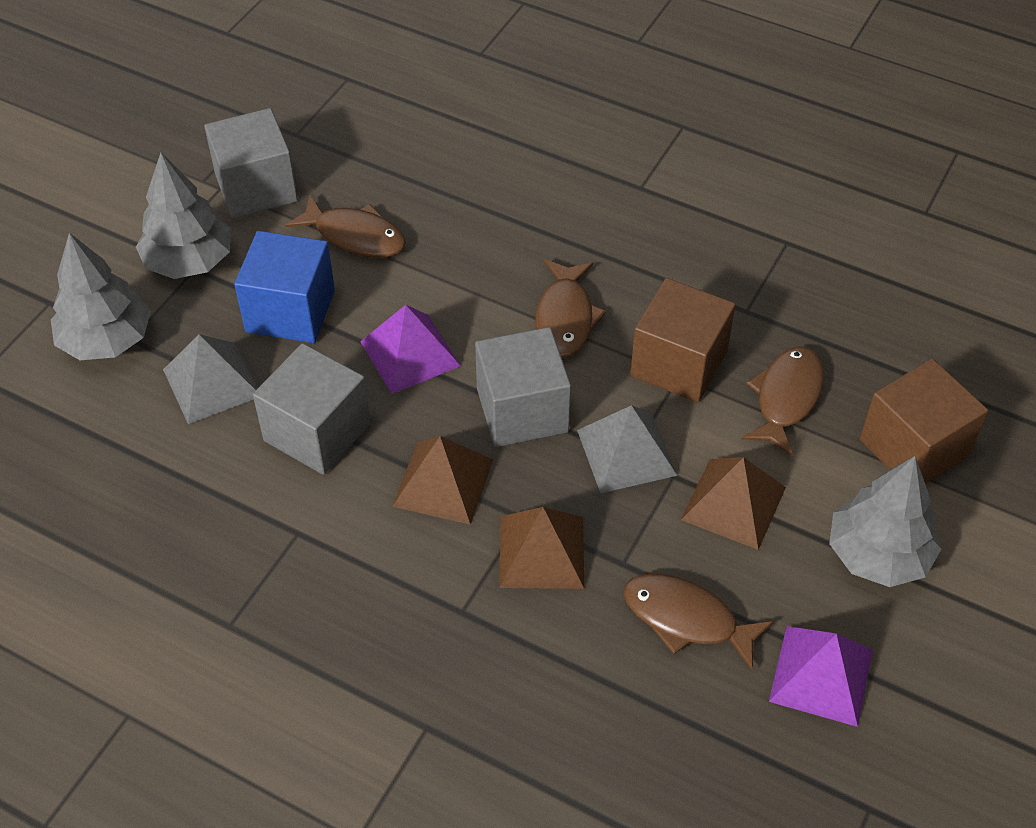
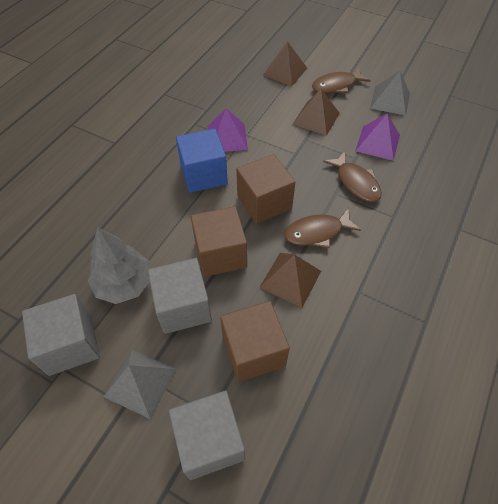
brown cube: 2 -> 3
brown fish: 4 -> 3
grey tree: 3 -> 1

